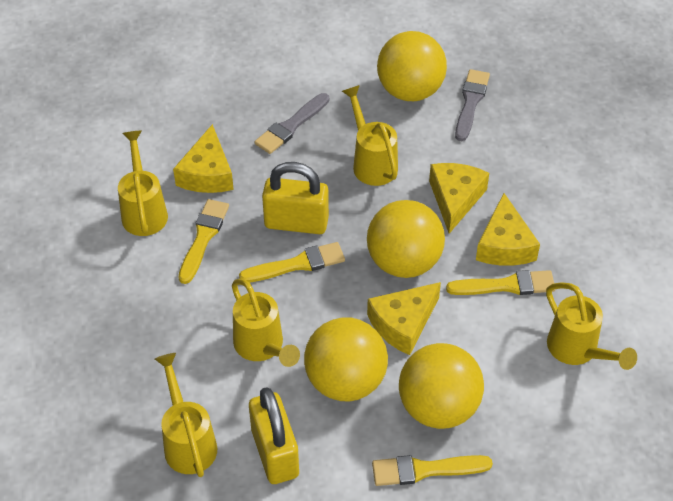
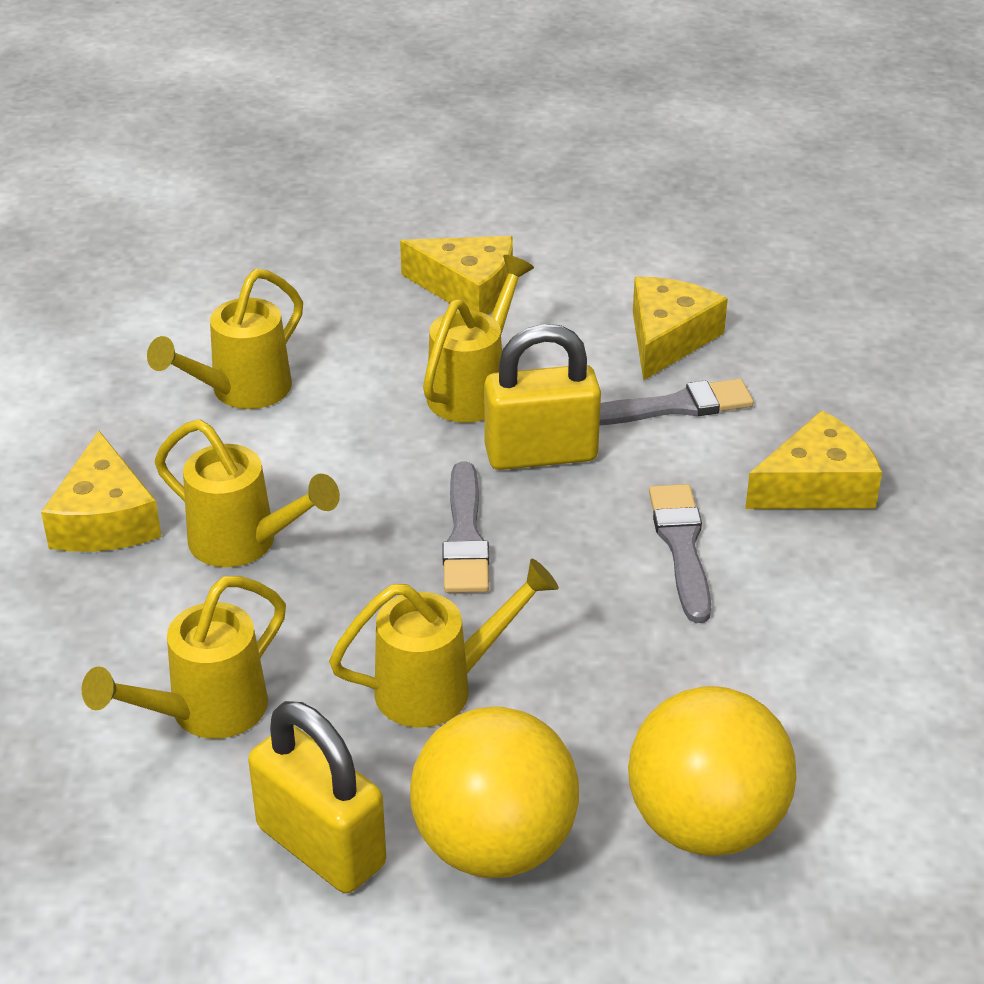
grey brush: 2 -> 3
yellow ball: 4 -> 2
yellow brush: 4 -> 0

